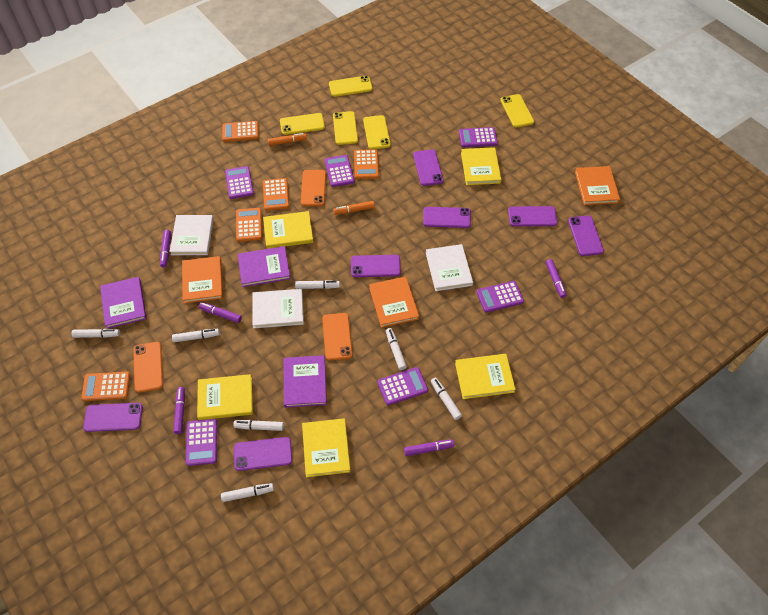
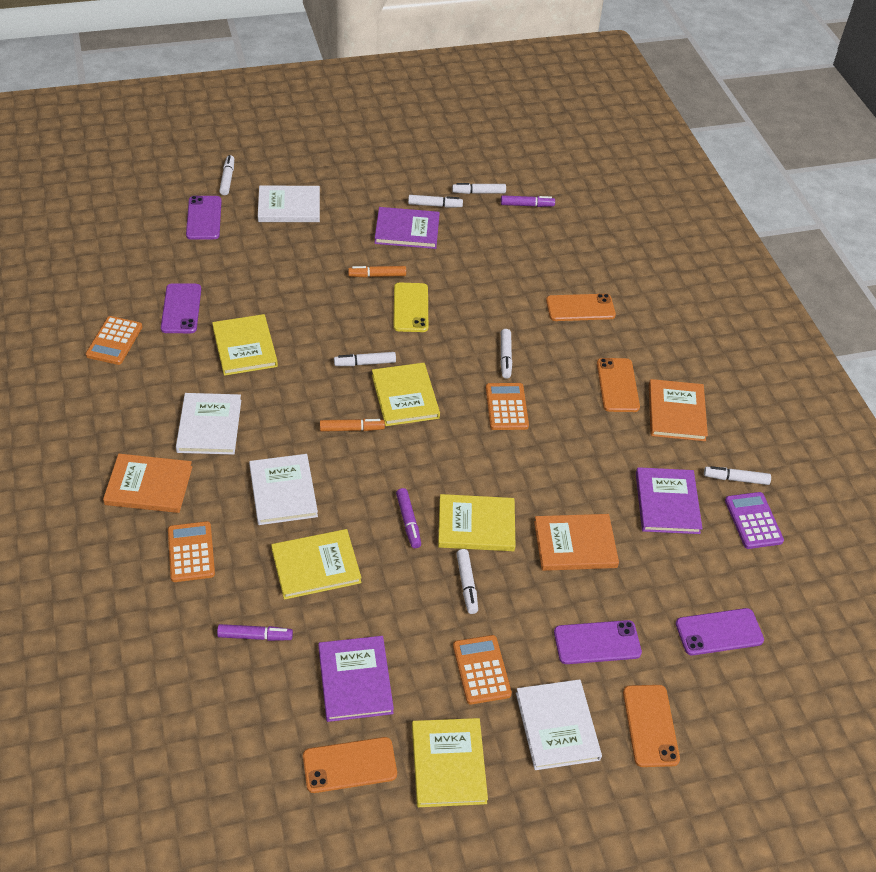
orange calculator: 5 -> 4
orange phone: 3 -> 4
purple calculator: 6 -> 1
purple marker: 5 -> 3
purple phone: 7 -> 4
white book: 3 -> 4
yellow phone: 5 -> 1

